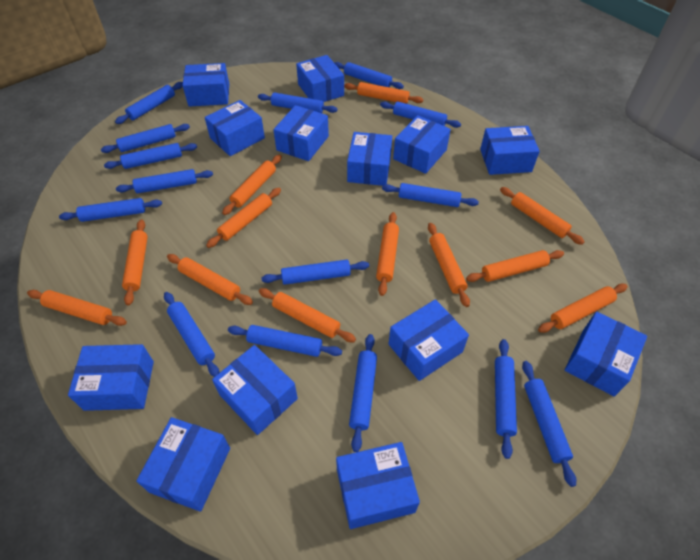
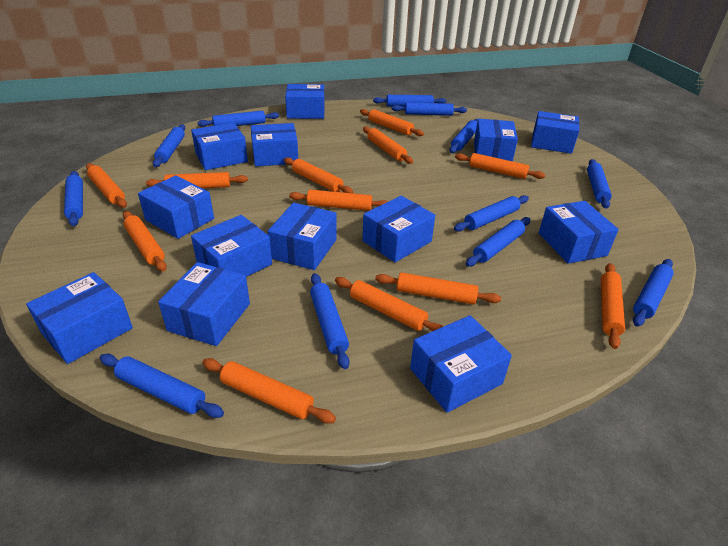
blue rolling pin: 15 -> 12

